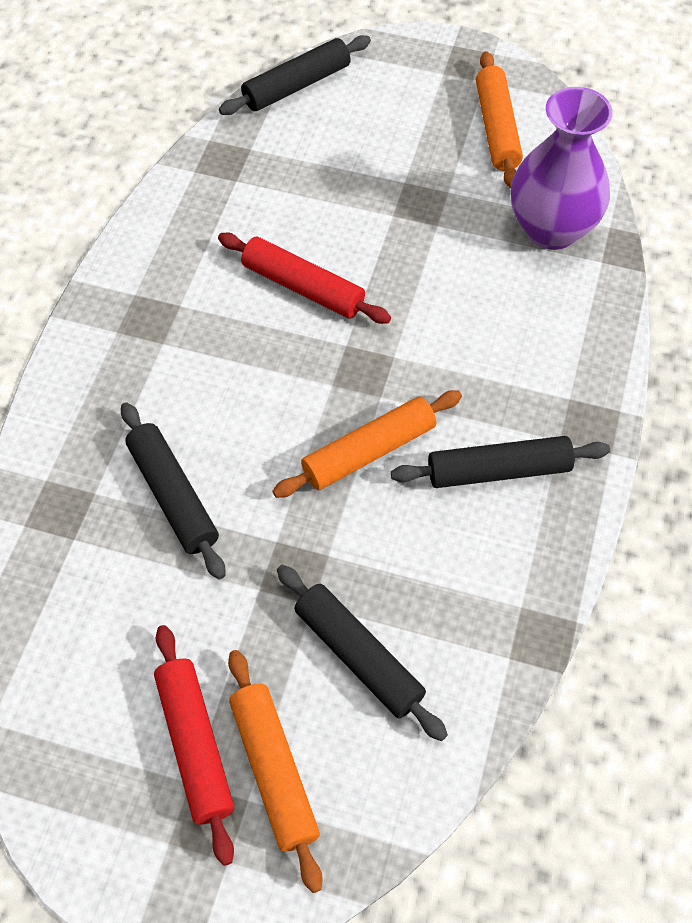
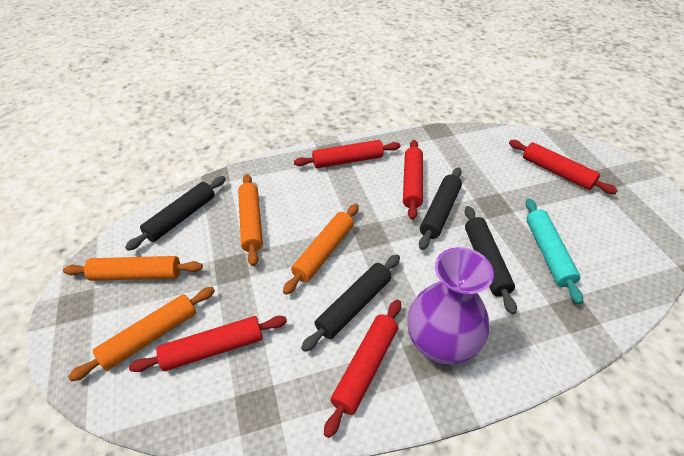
orange rolling pin: 3 -> 4
red rolling pin: 2 -> 5
turquoise rolling pin: 0 -> 1

